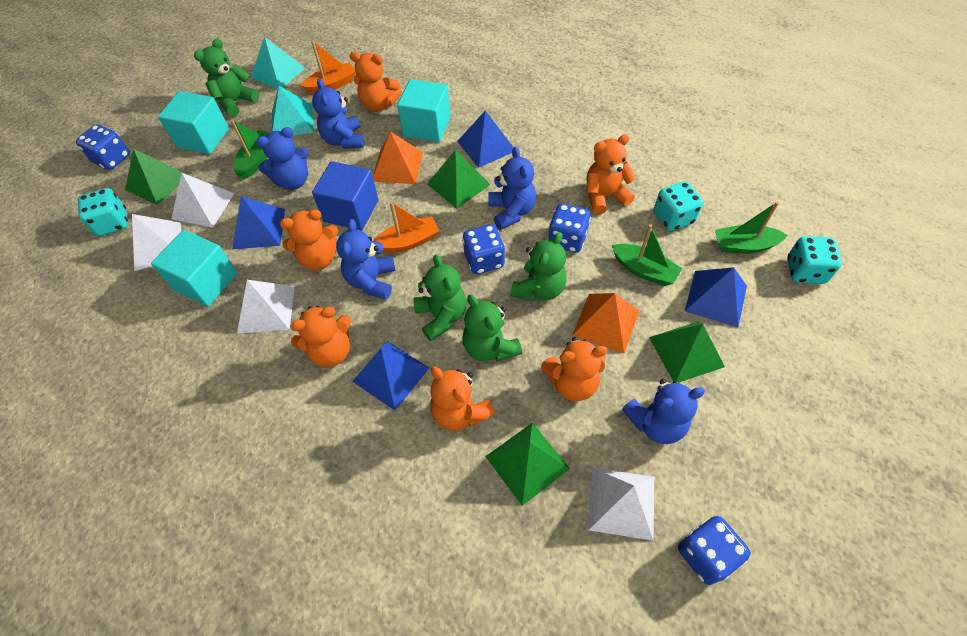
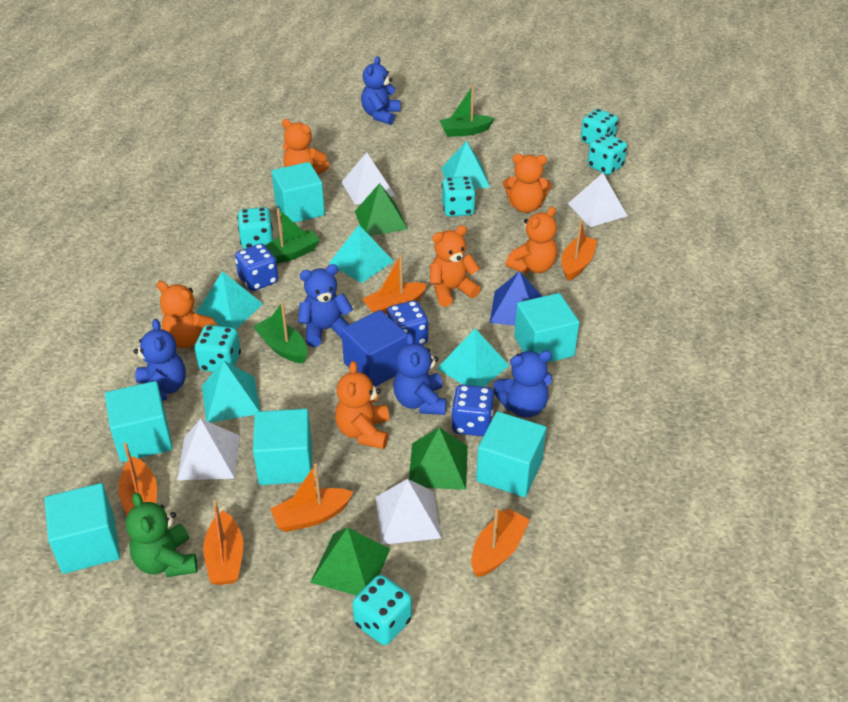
blue dice: 4 -> 3
blue pyramid: 4 -> 1
green pyramid: 4 -> 3
green teddy bear: 4 -> 1
orange boat: 2 -> 6
orange pyramid: 2 -> 0
turquoise cube: 3 -> 6
turquoise dice: 3 -> 6
turquoise pyramid: 2 -> 5

